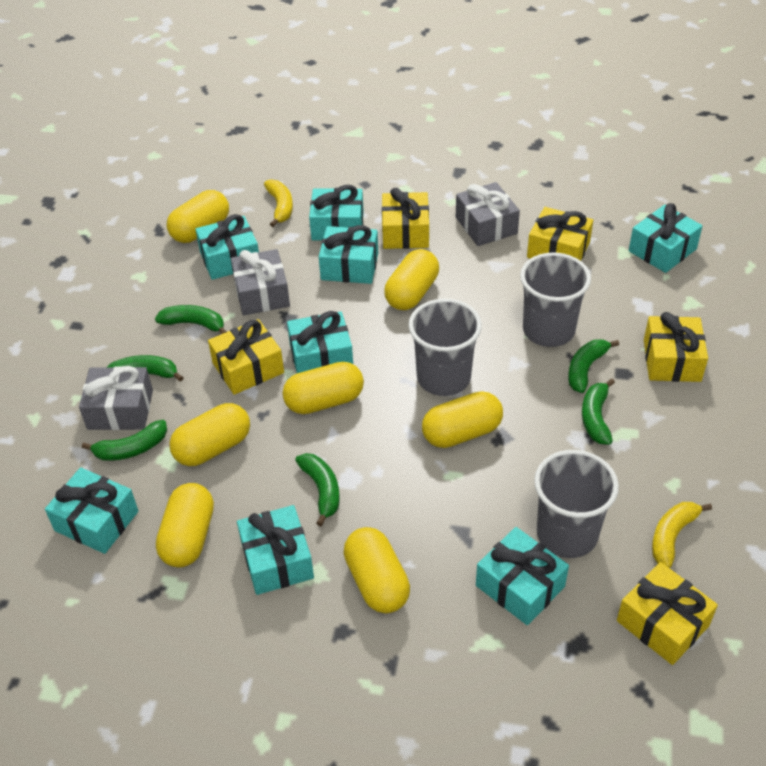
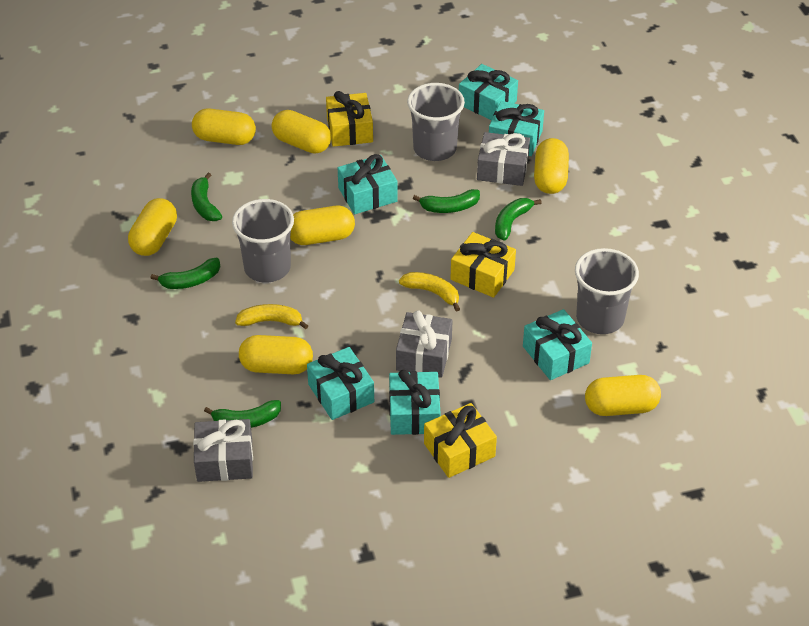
green banana: 6 -> 5
turquoise gift: 8 -> 6
yellow gift: 5 -> 3

